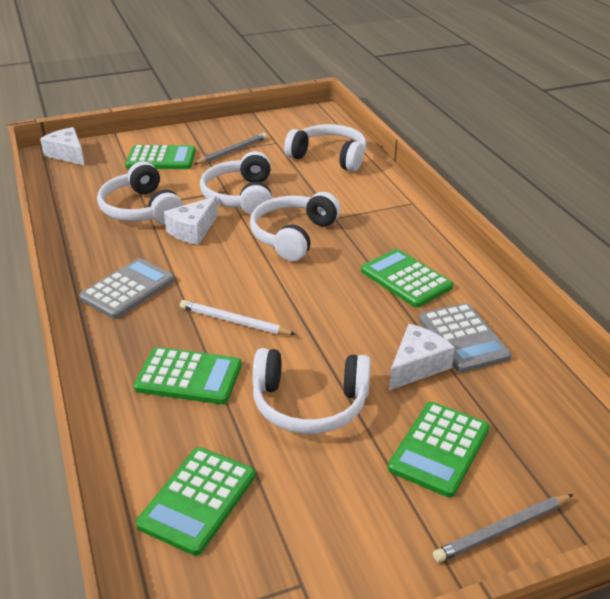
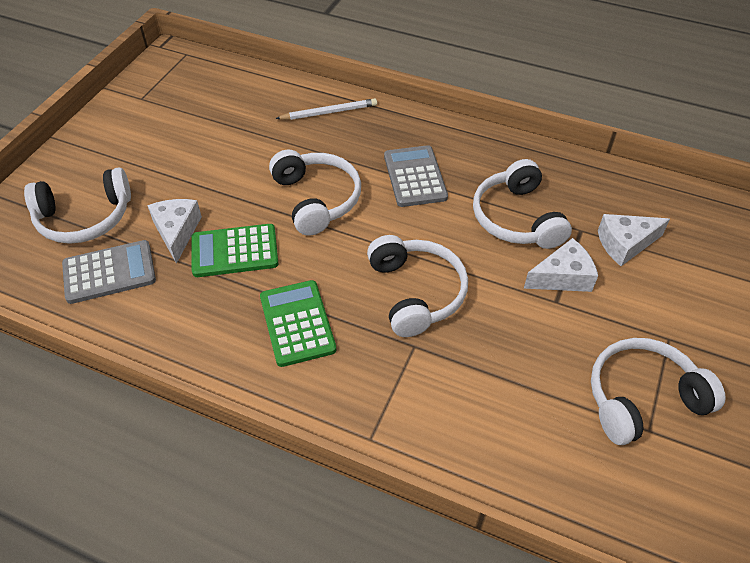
green calculator: 5 -> 2
grey pencil: 2 -> 0

